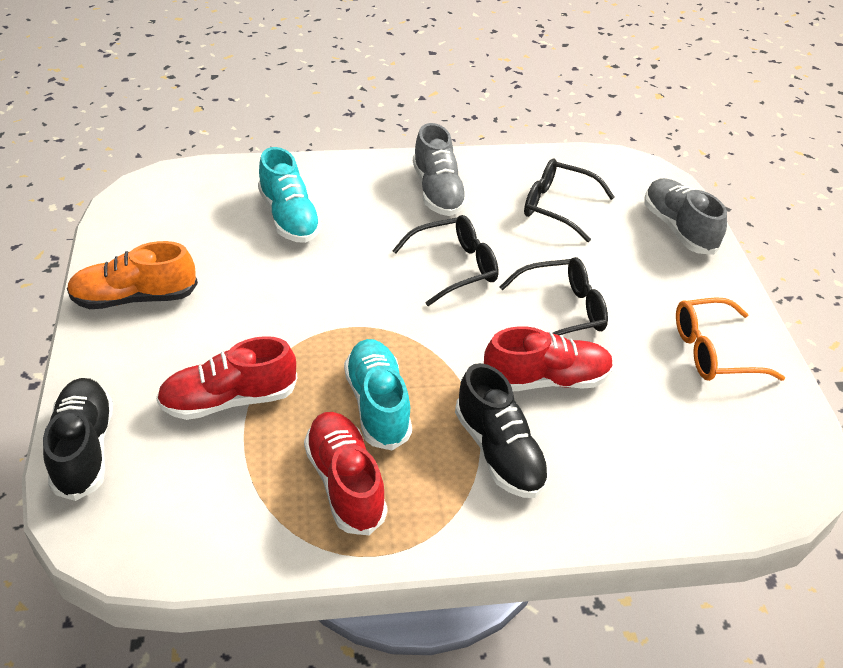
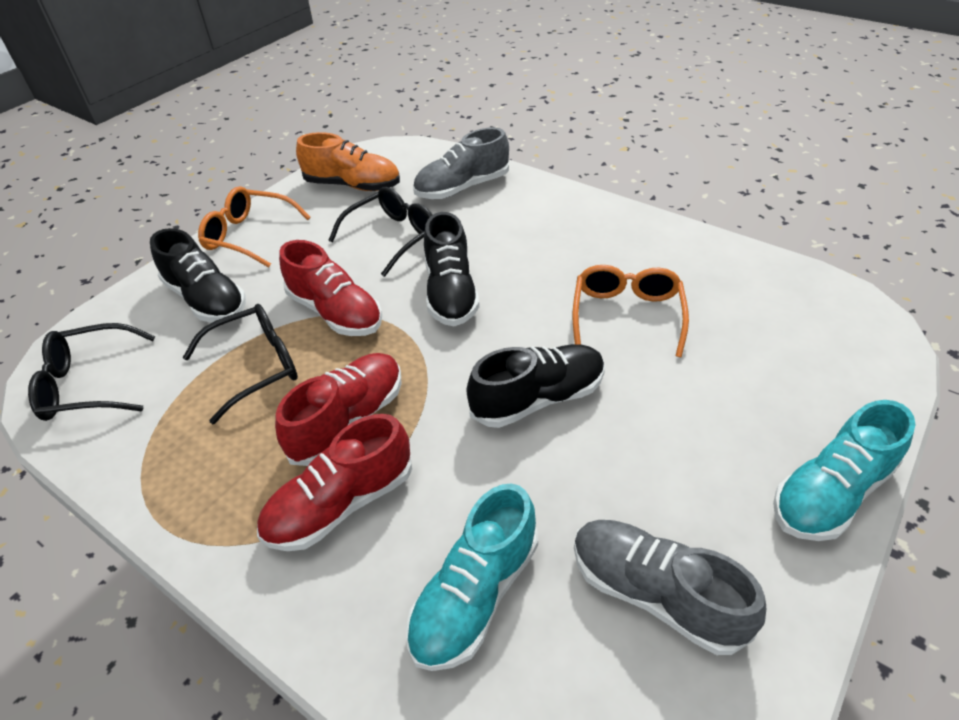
black shoe: 2 -> 3
orange glasses: 1 -> 2

